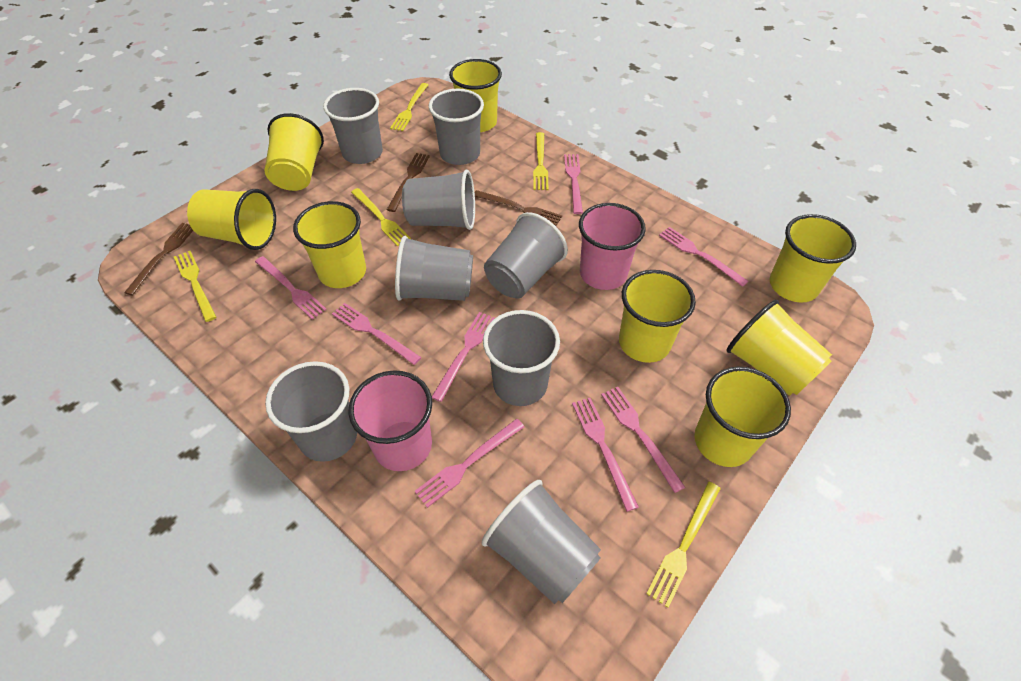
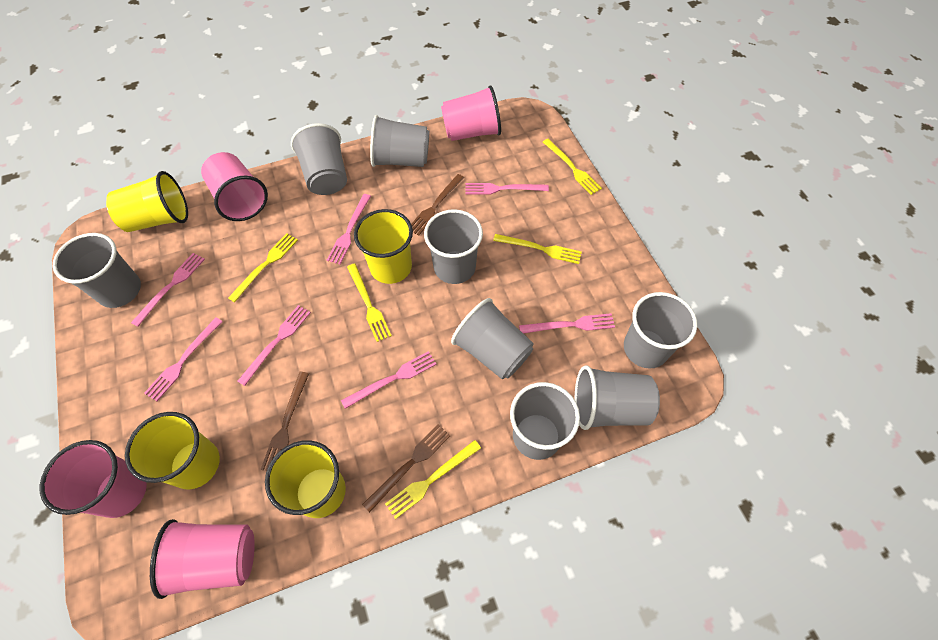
pink cup: 2 -> 4
pink fork: 8 -> 7
yellow cup: 8 -> 4

